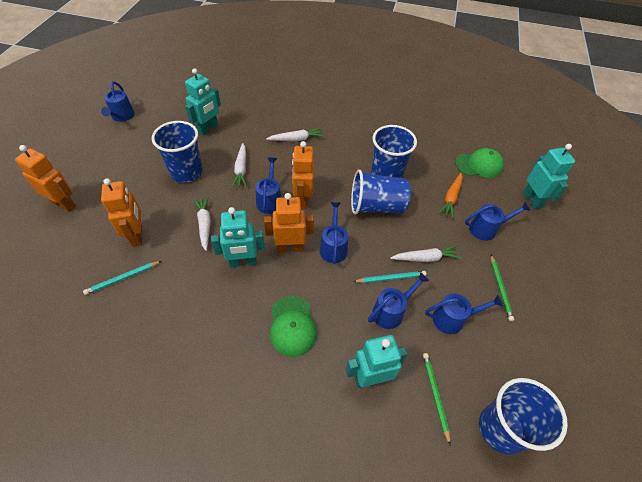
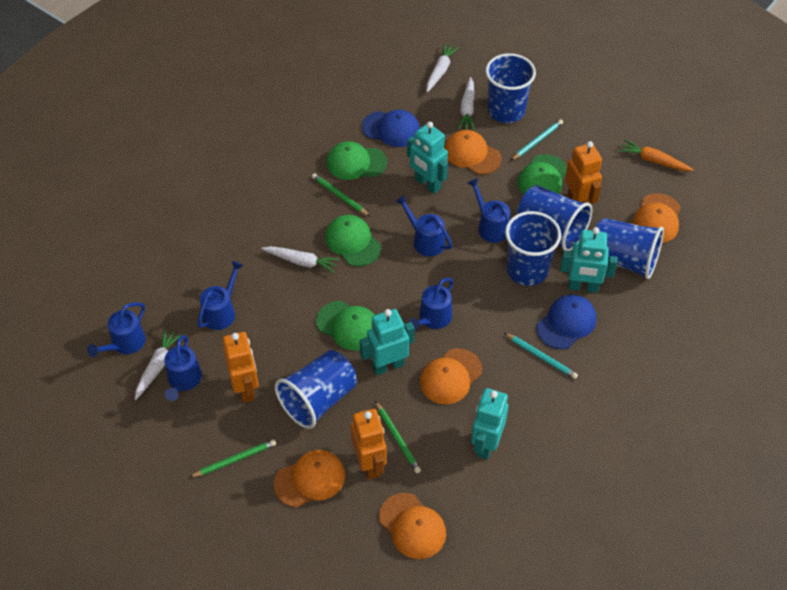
blue cap: 0 -> 2
blue cup: 4 -> 5
green cap: 2 -> 4
green pencil: 2 -> 3
orange cap: 0 -> 5
orange robot: 4 -> 3

